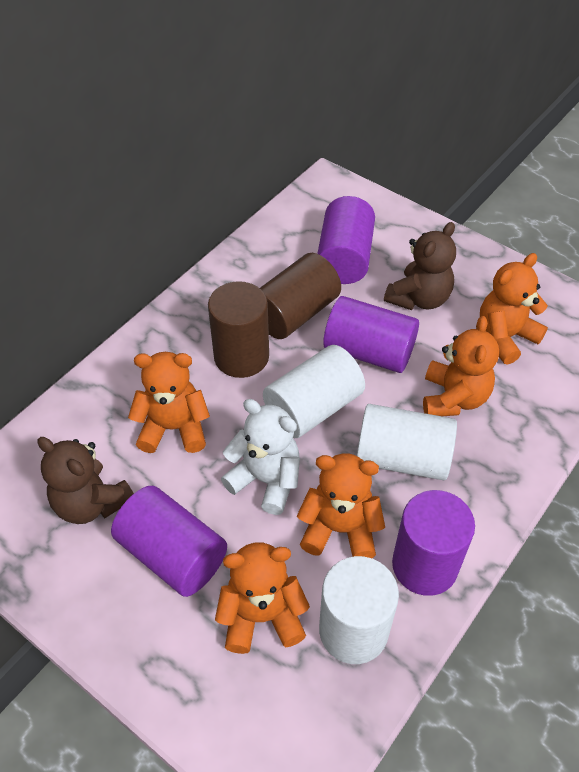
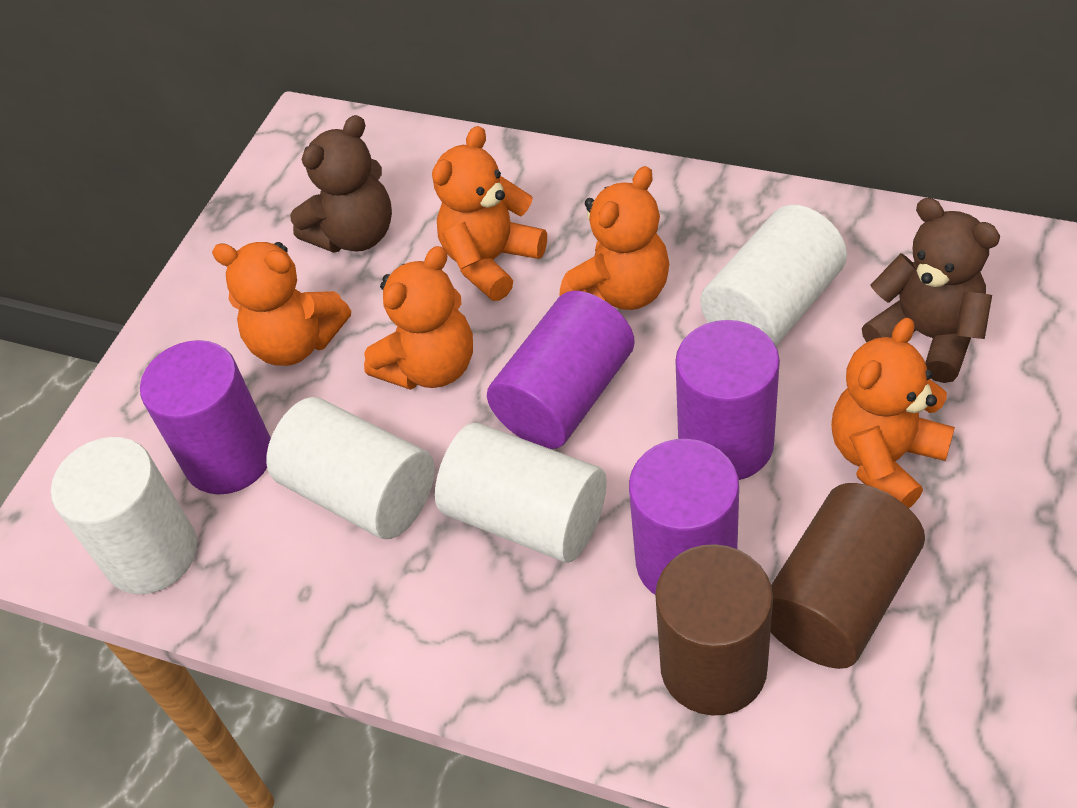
white cylinder: 3 -> 4
white teddy bear: 1 -> 0

